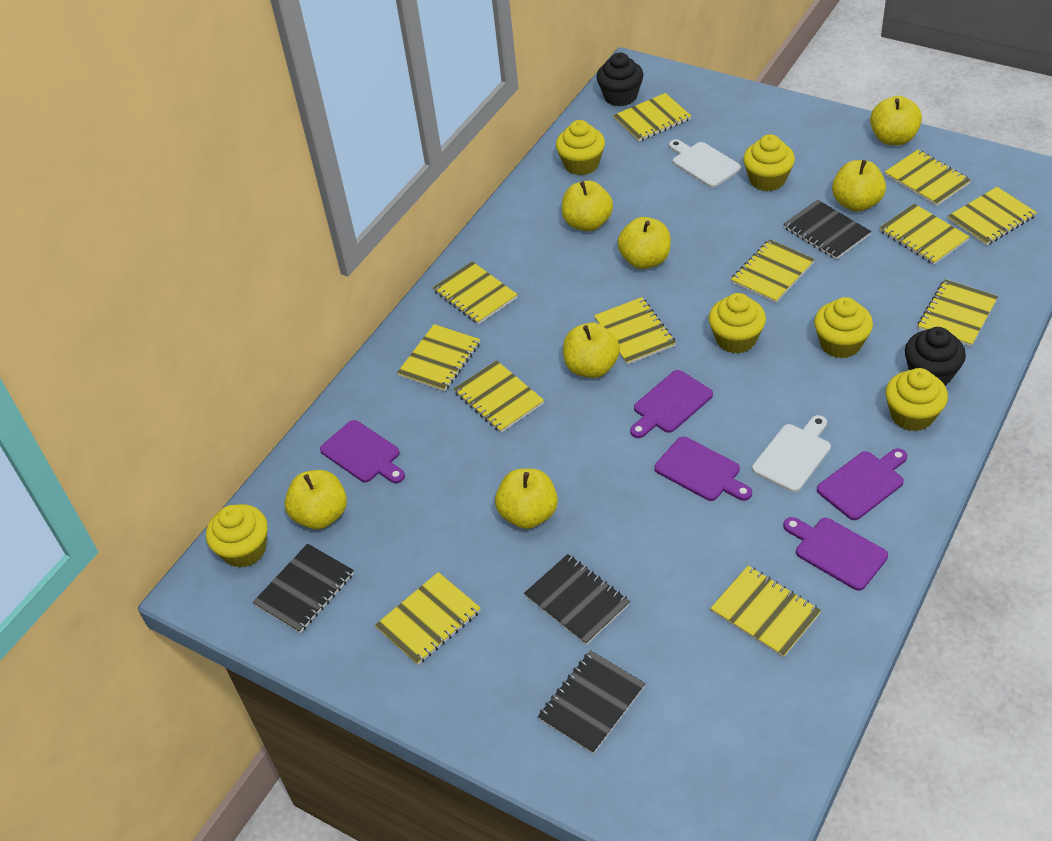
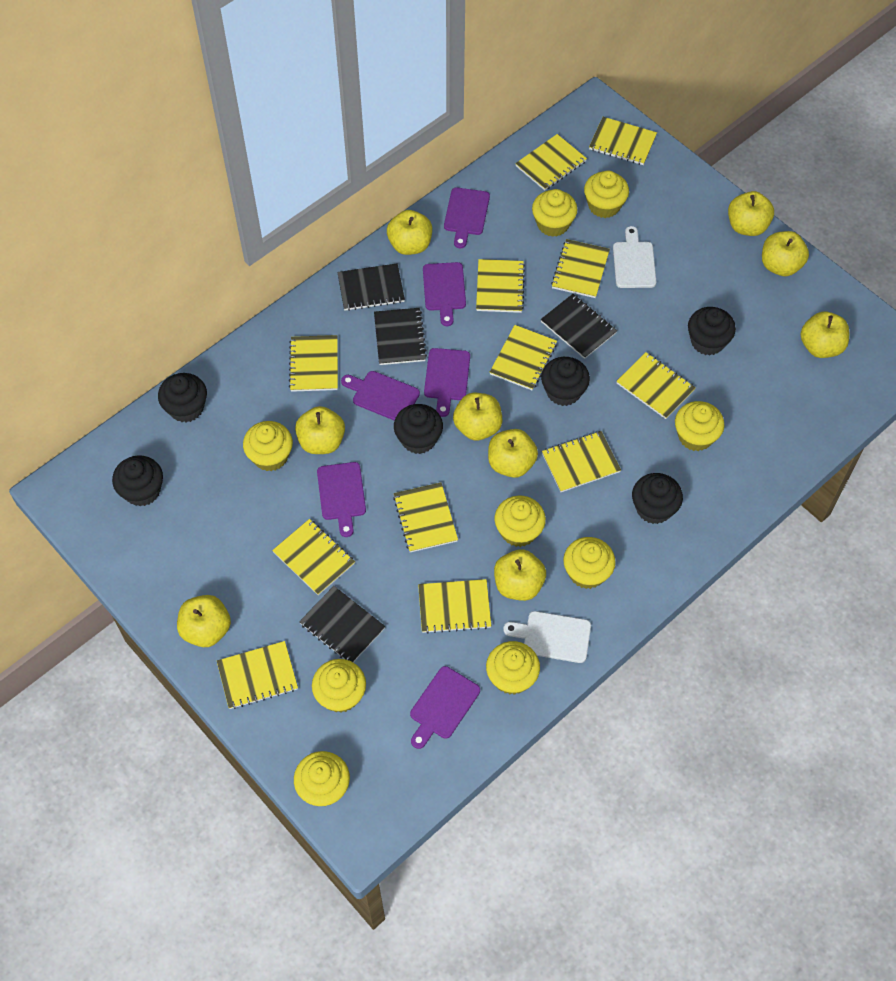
black cupcake: 2 -> 6
purple cutting board: 5 -> 6
yellow apple: 7 -> 9
yellow cupcake: 6 -> 9

